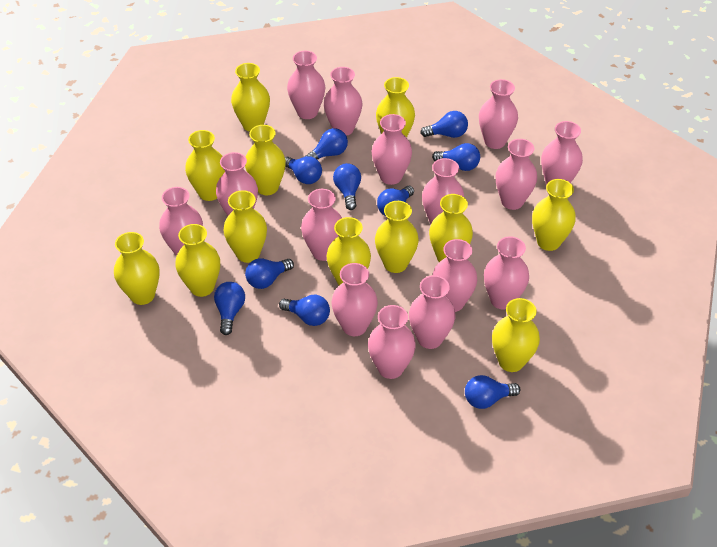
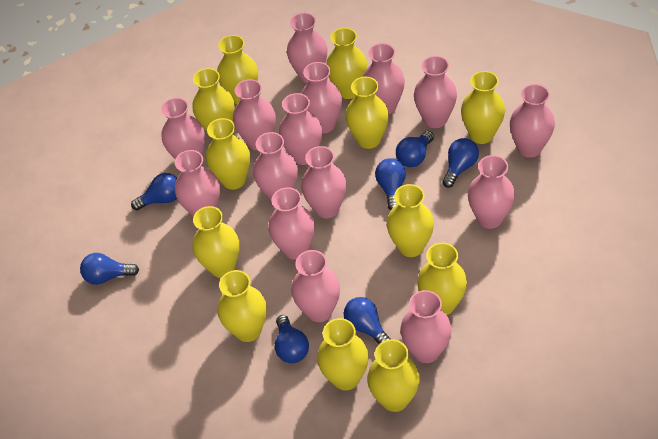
blue light bulb: 10 -> 7

